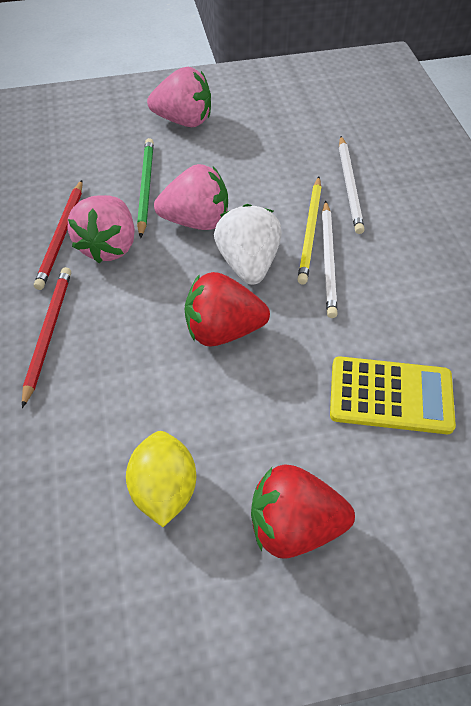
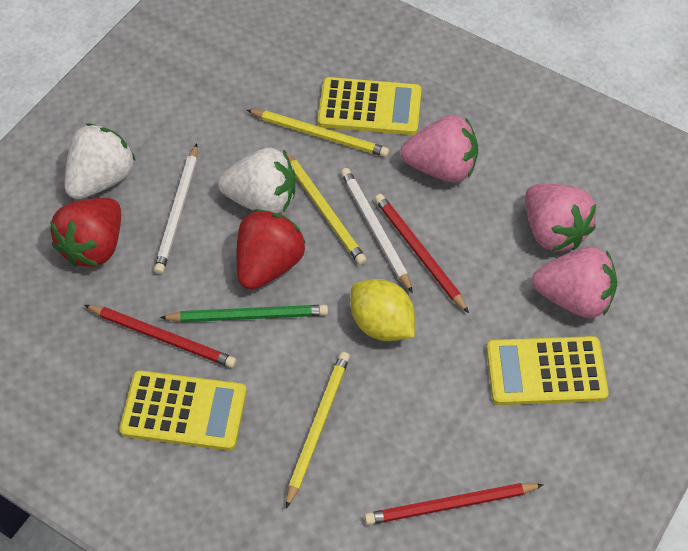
red pencil: 2 -> 3
white strawberry: 1 -> 2
yellow calculator: 1 -> 3
yellow pencil: 1 -> 3

